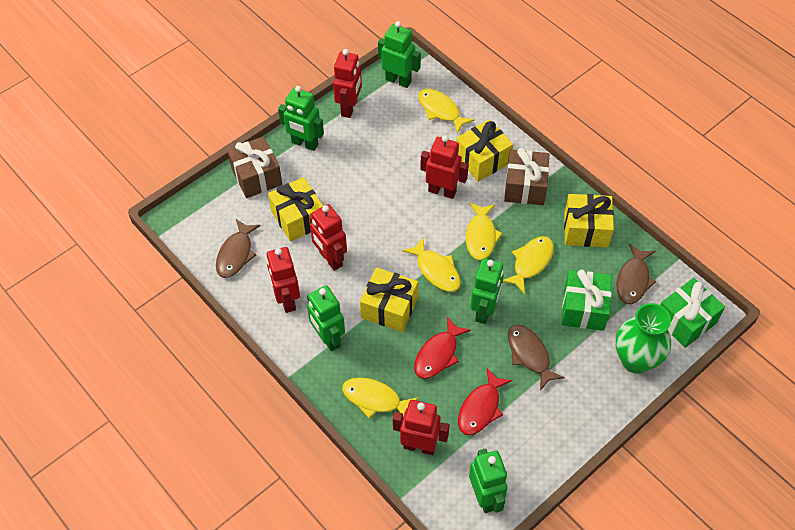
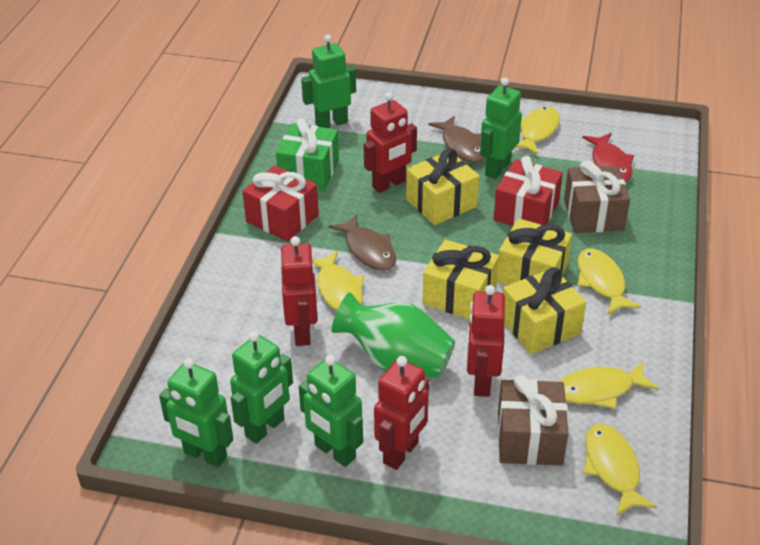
brown fish: 3 -> 2
green gift: 2 -> 1
red fish: 2 -> 1
red gift: 0 -> 2
red robot: 5 -> 4

